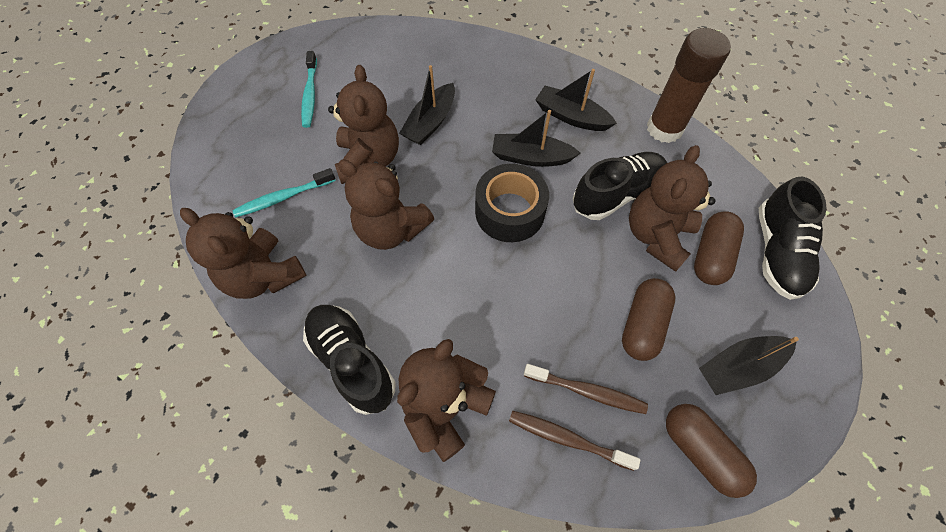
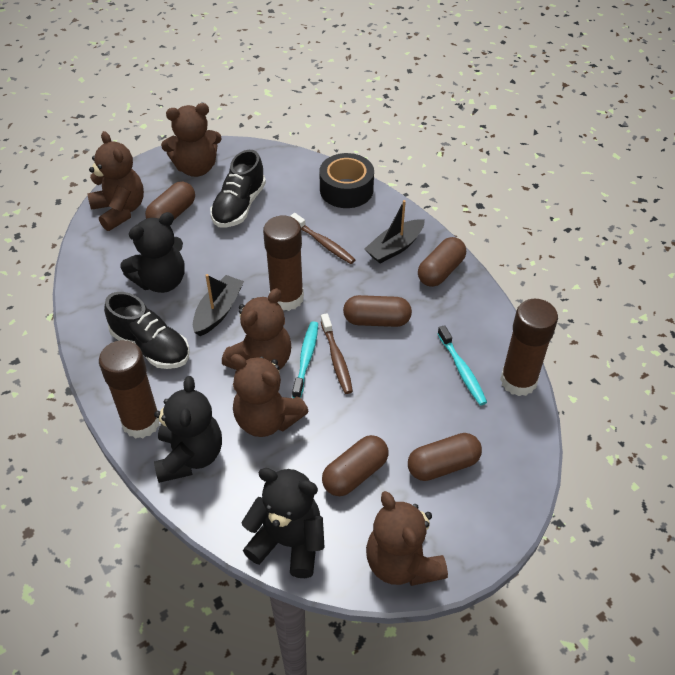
black boat: 4 -> 2
black shoe: 3 -> 2
black teddy bear: 0 -> 3
brown capsule: 3 -> 5
brown glue stick: 1 -> 3

